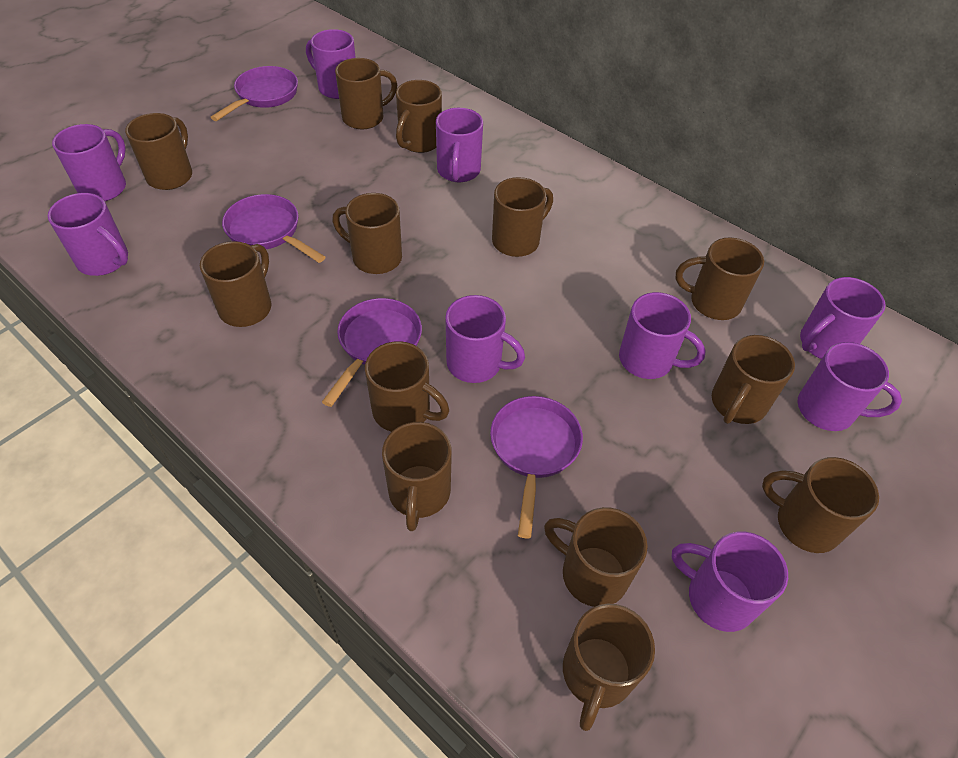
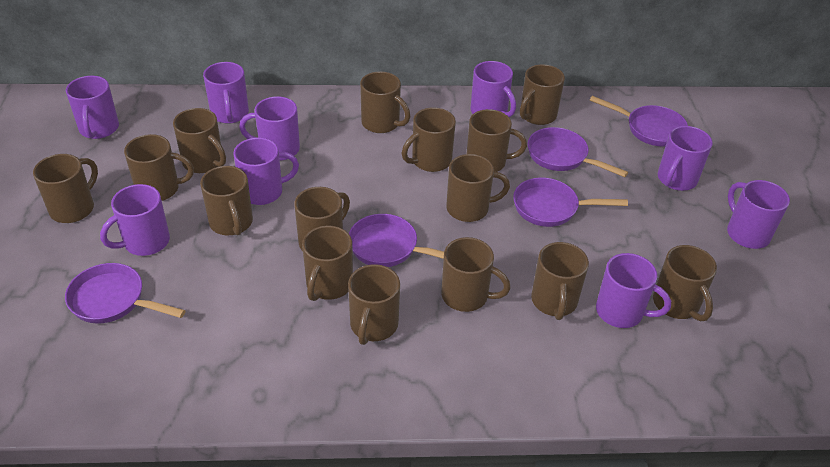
brown mug: 13 -> 15
purple pan: 4 -> 5

